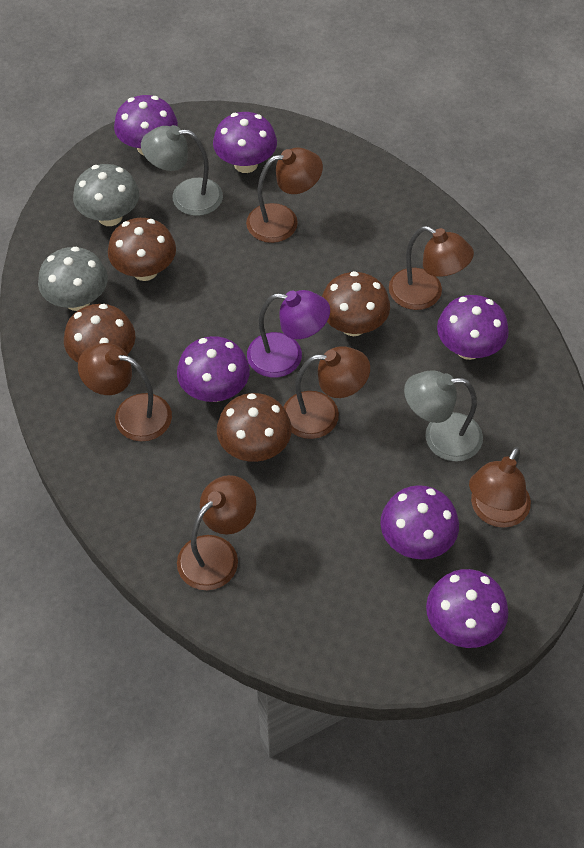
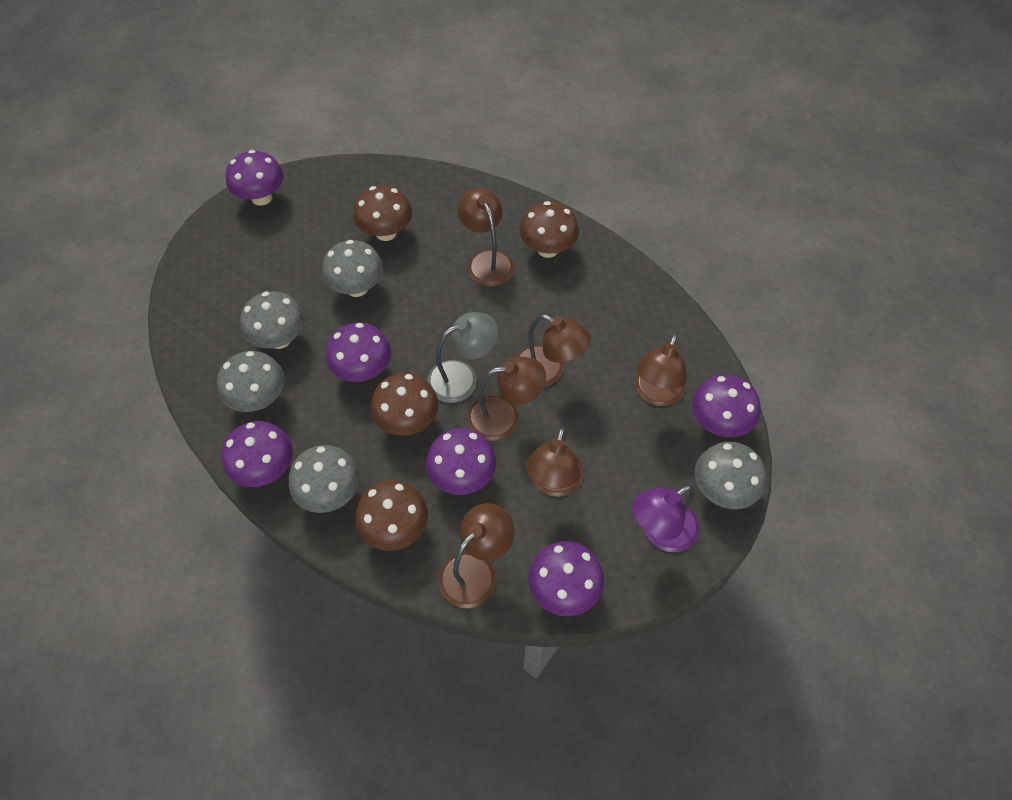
grey lamp: 2 -> 1
grey mushroom: 2 -> 5

